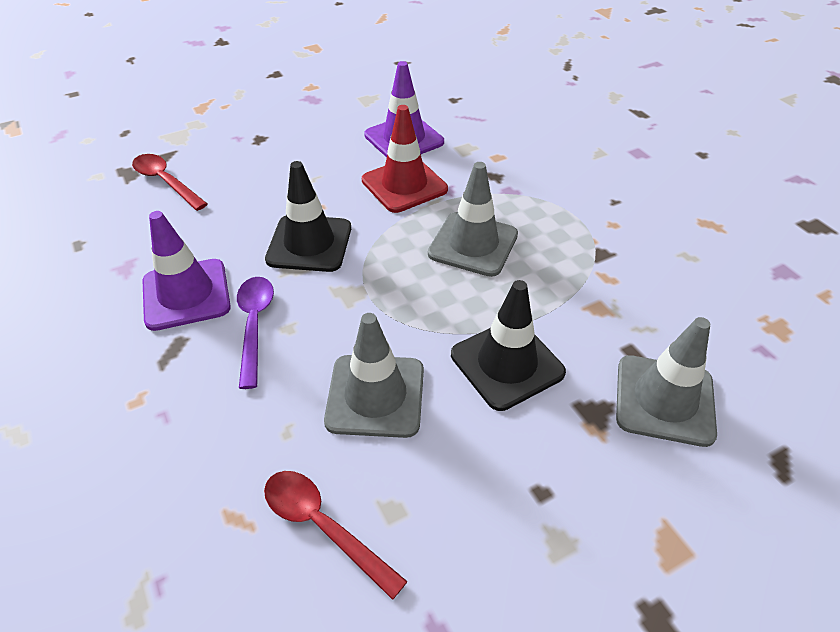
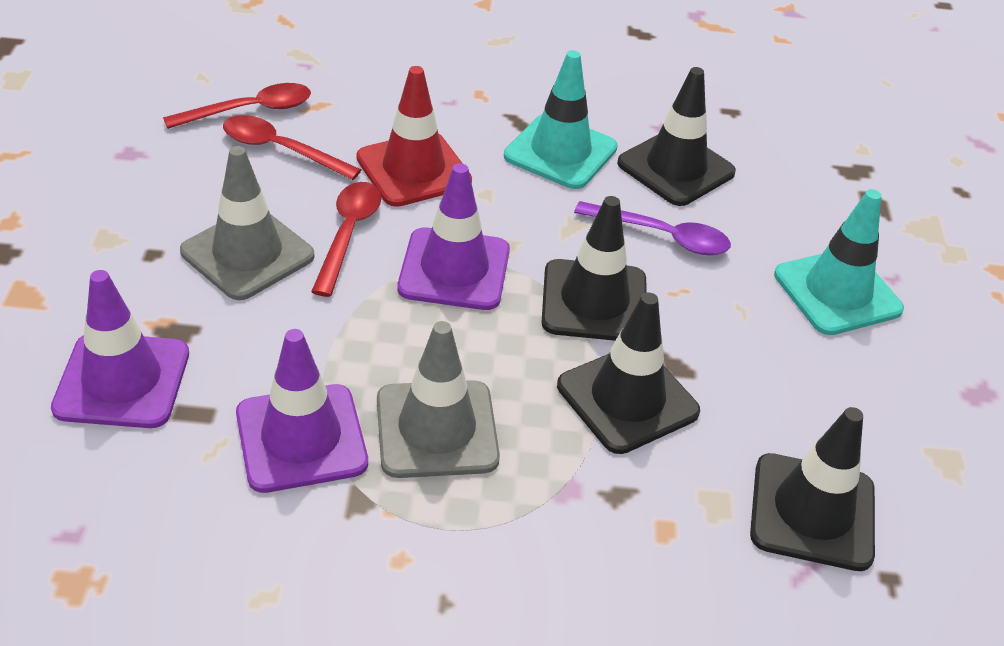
black traffic cone: 2 -> 4
grey traffic cone: 3 -> 2
purple traffic cone: 2 -> 3
red spoon: 2 -> 3
turquoise traffic cone: 0 -> 2

